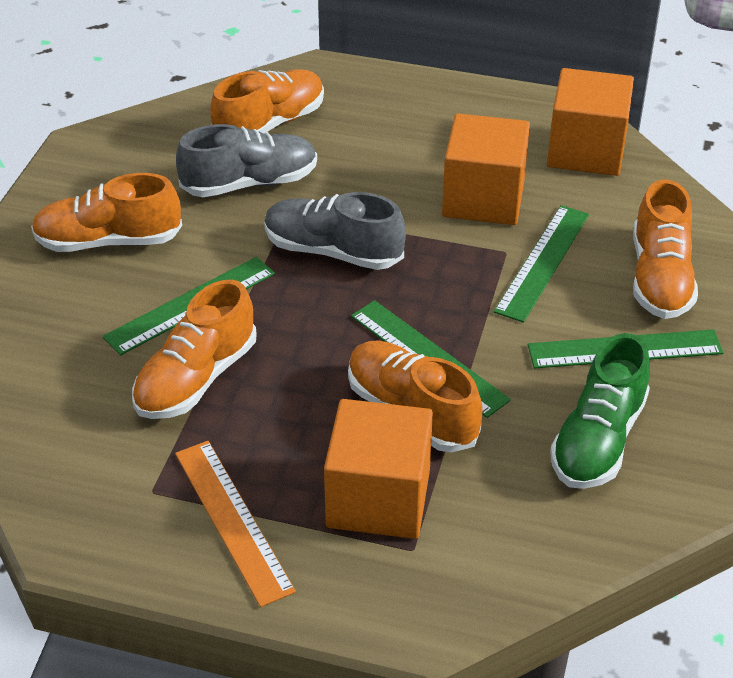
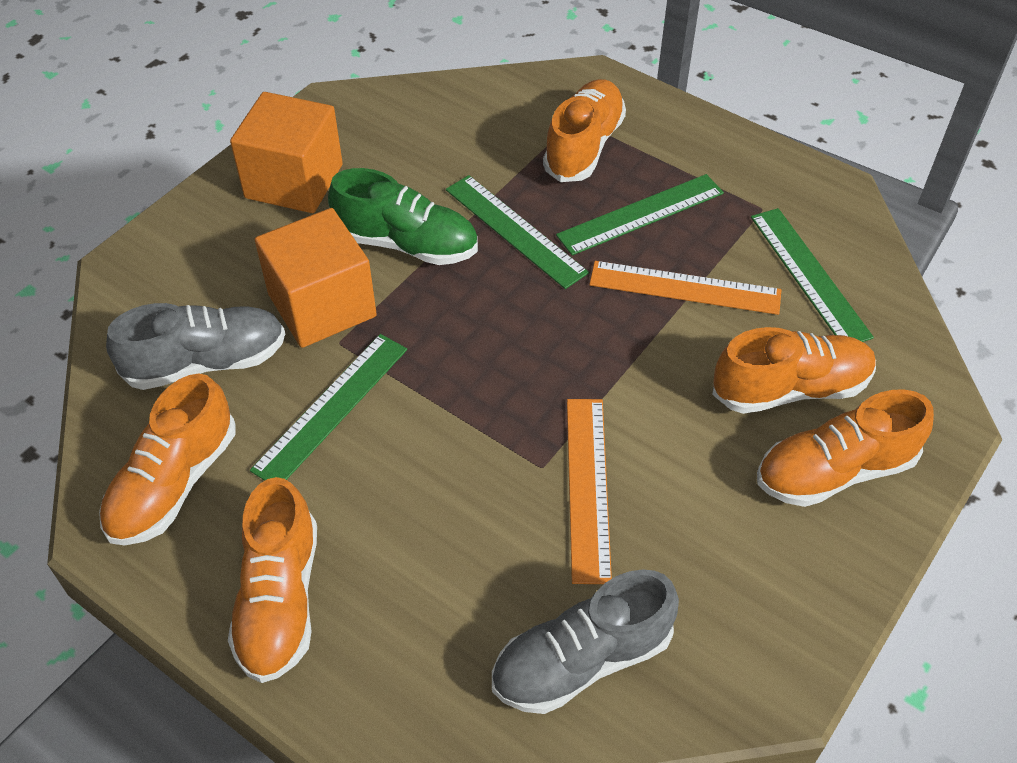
orange cube: 3 -> 2
orange ruler: 1 -> 2

